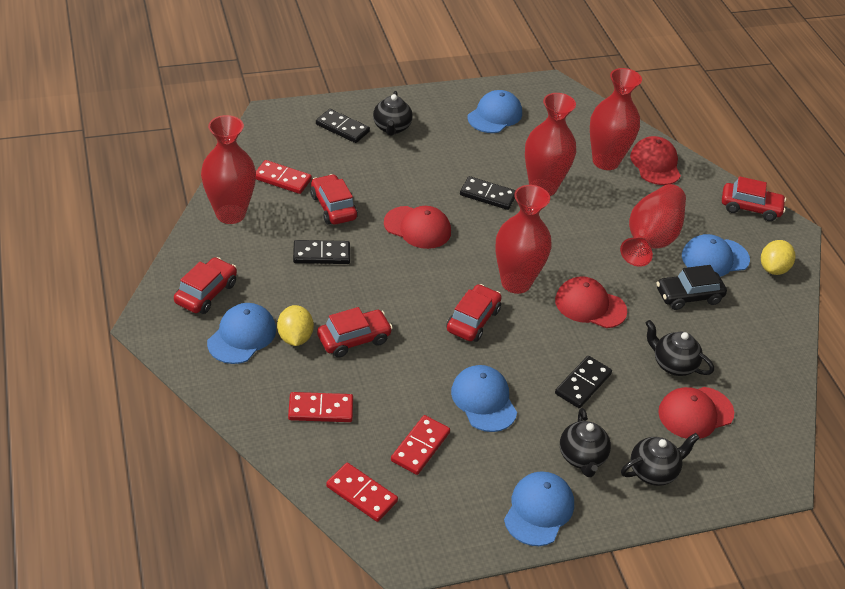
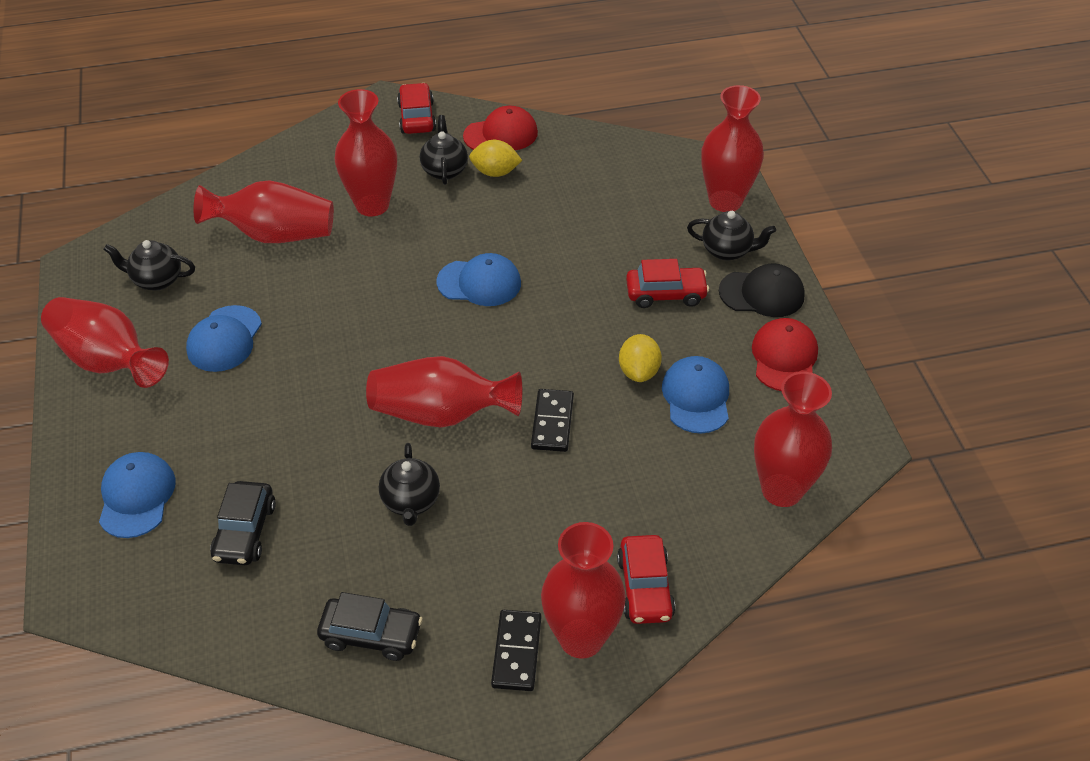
black cap: 0 -> 1
black car: 1 -> 2
black domino: 4 -> 2
blue cap: 5 -> 4
red cap: 4 -> 2
red car: 5 -> 3
red domino: 4 -> 0
red vase: 5 -> 7

